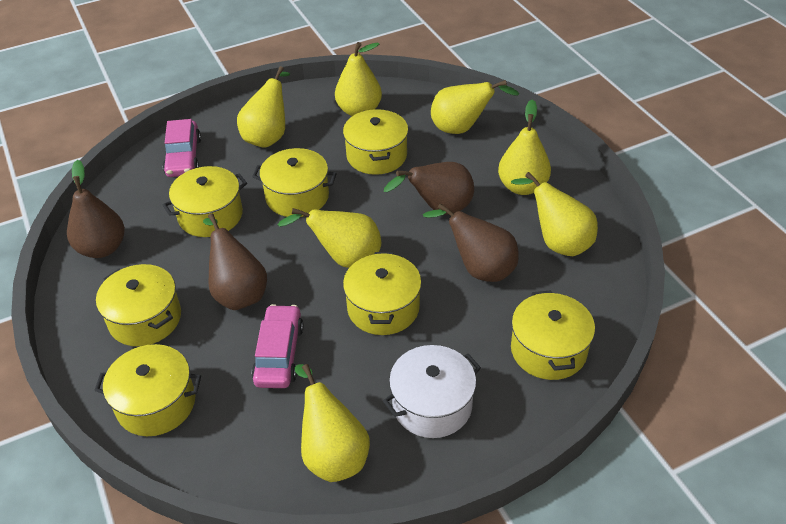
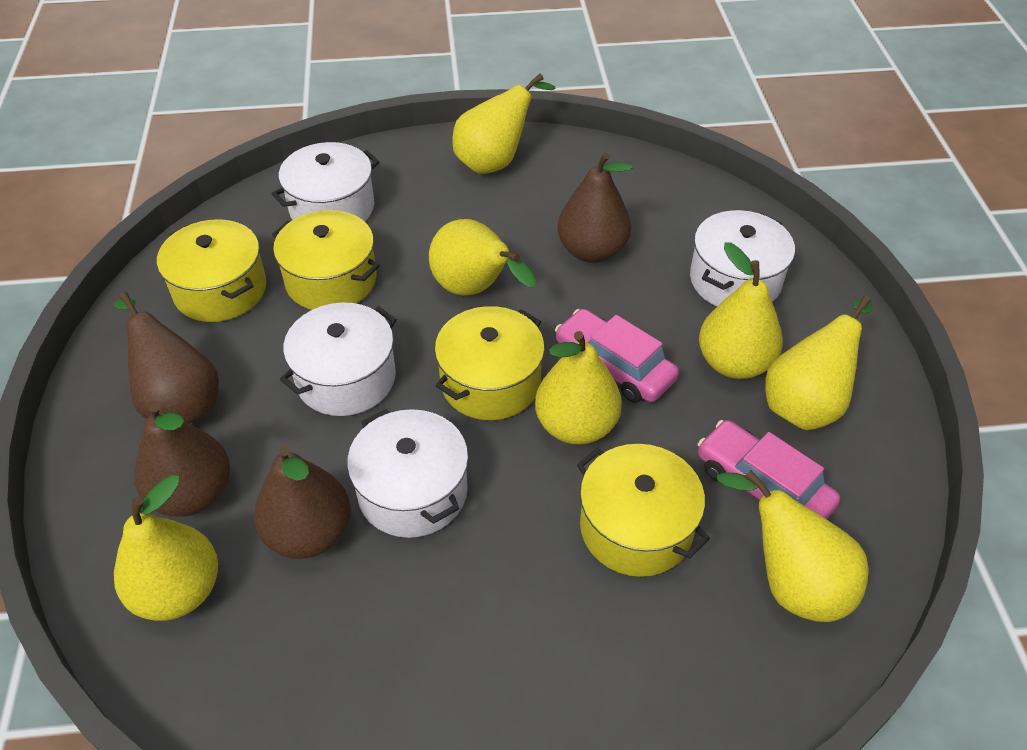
white pot: 1 -> 4
yellow pot: 7 -> 4

